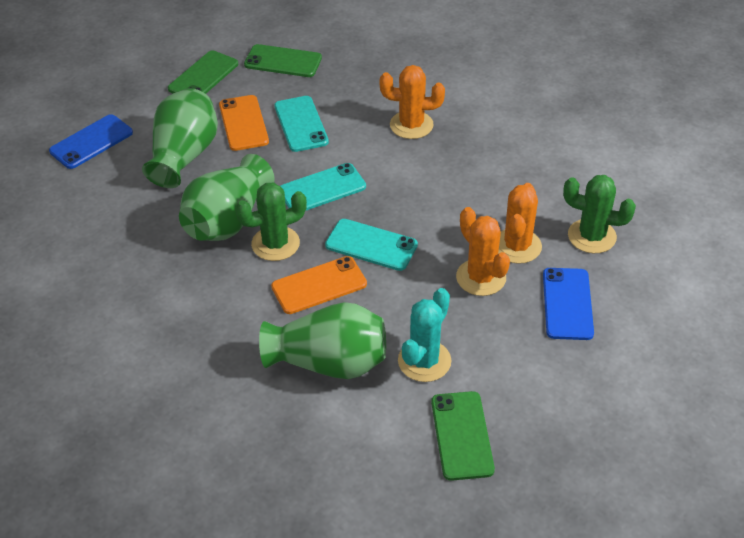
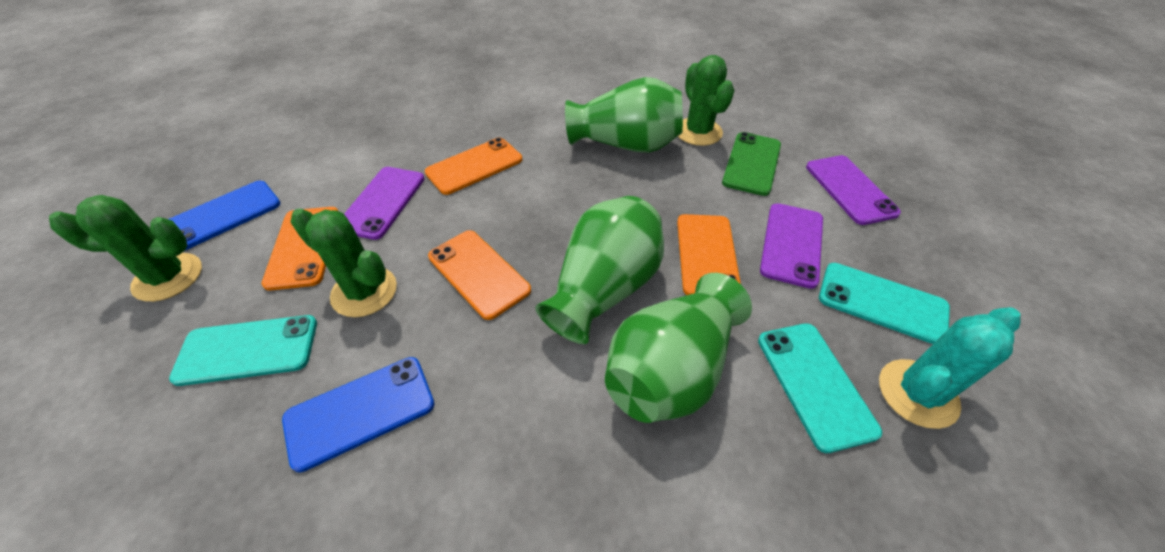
green cactus: 2 -> 3
green phone: 3 -> 1
orange cactus: 3 -> 0
orange phone: 2 -> 4
purple phone: 0 -> 3

